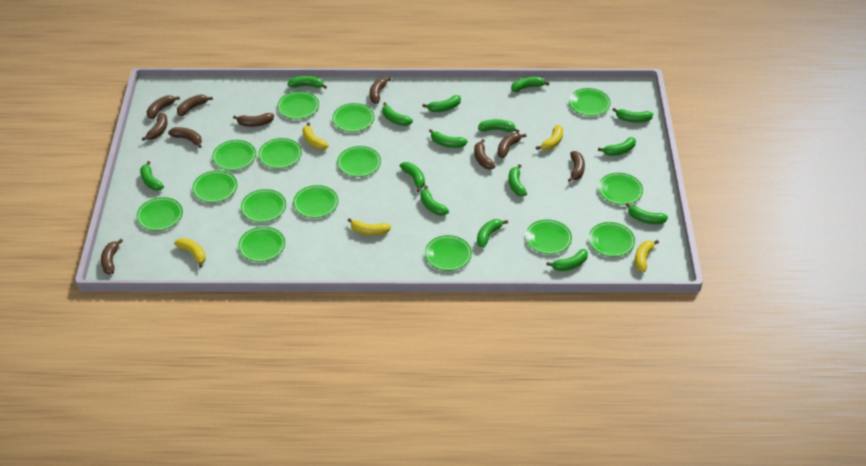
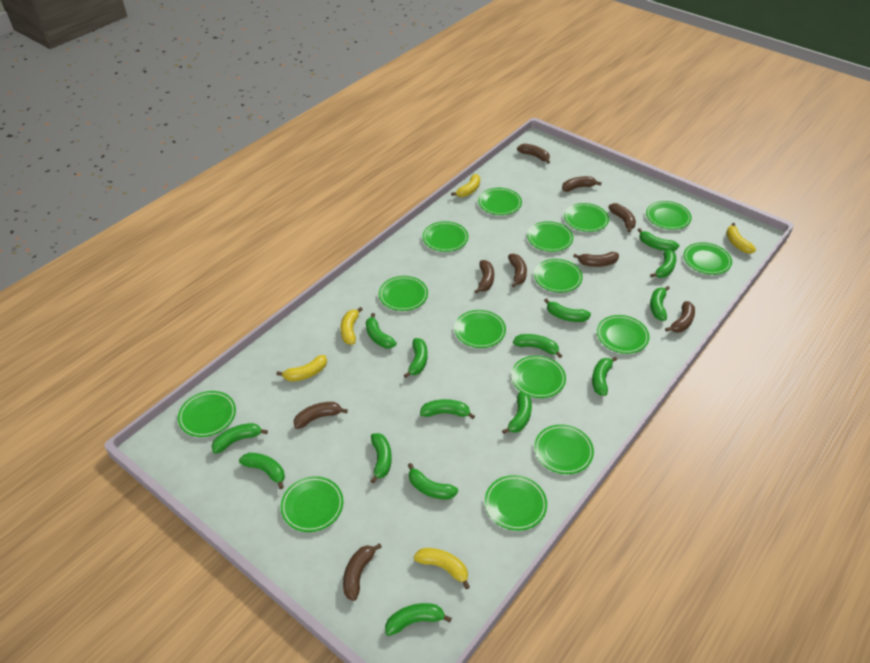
brown banana: 10 -> 9

